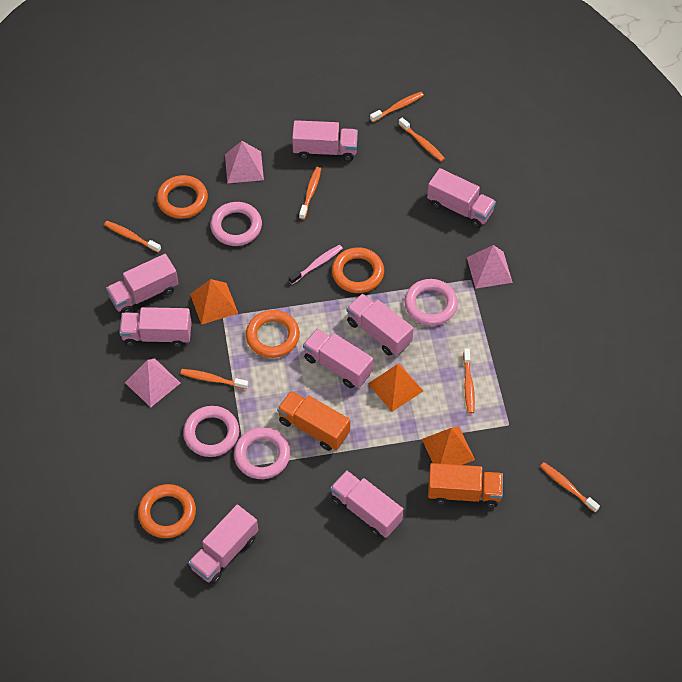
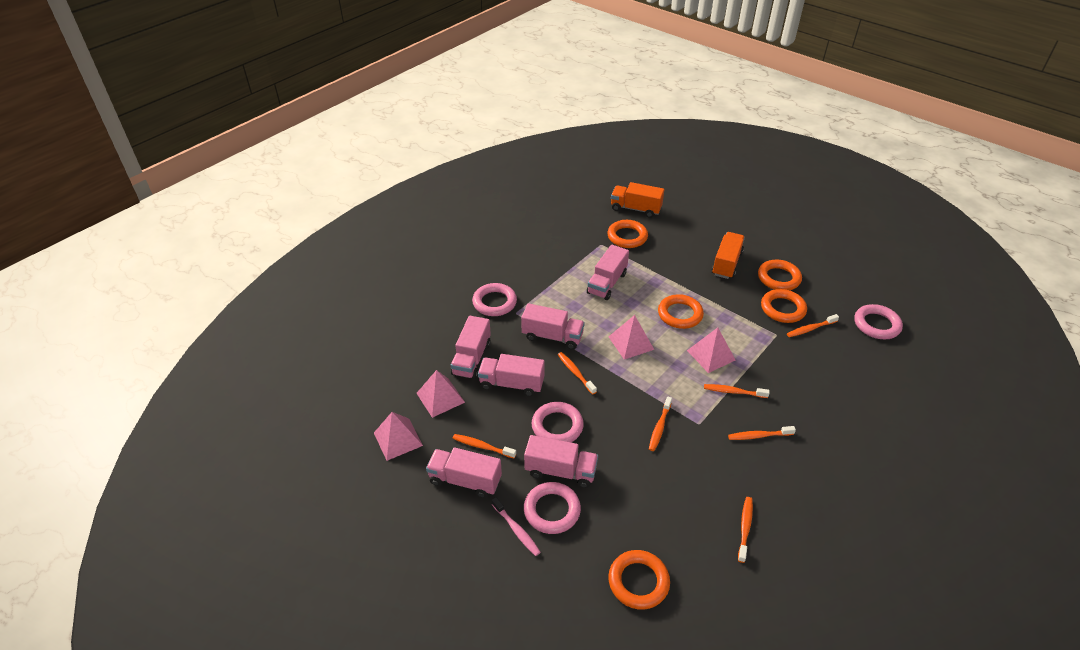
orange pyramid: 3 -> 0
orange ring: 4 -> 5
pink pyramid: 3 -> 4
pink truck: 8 -> 6

